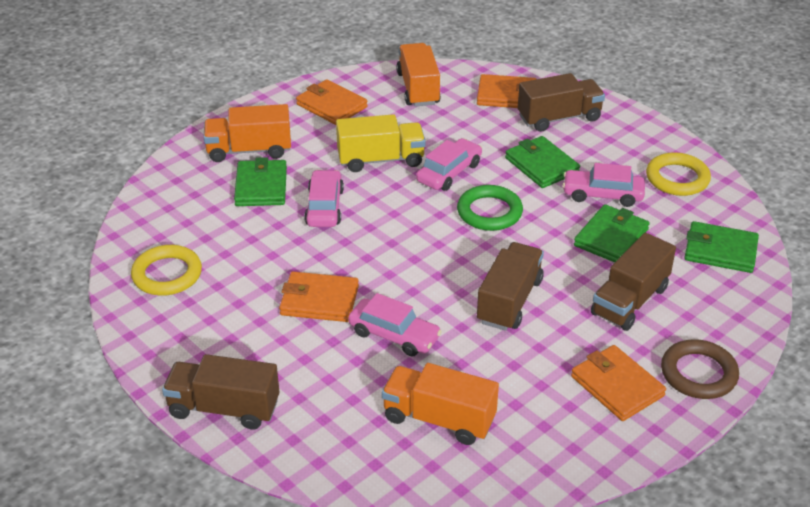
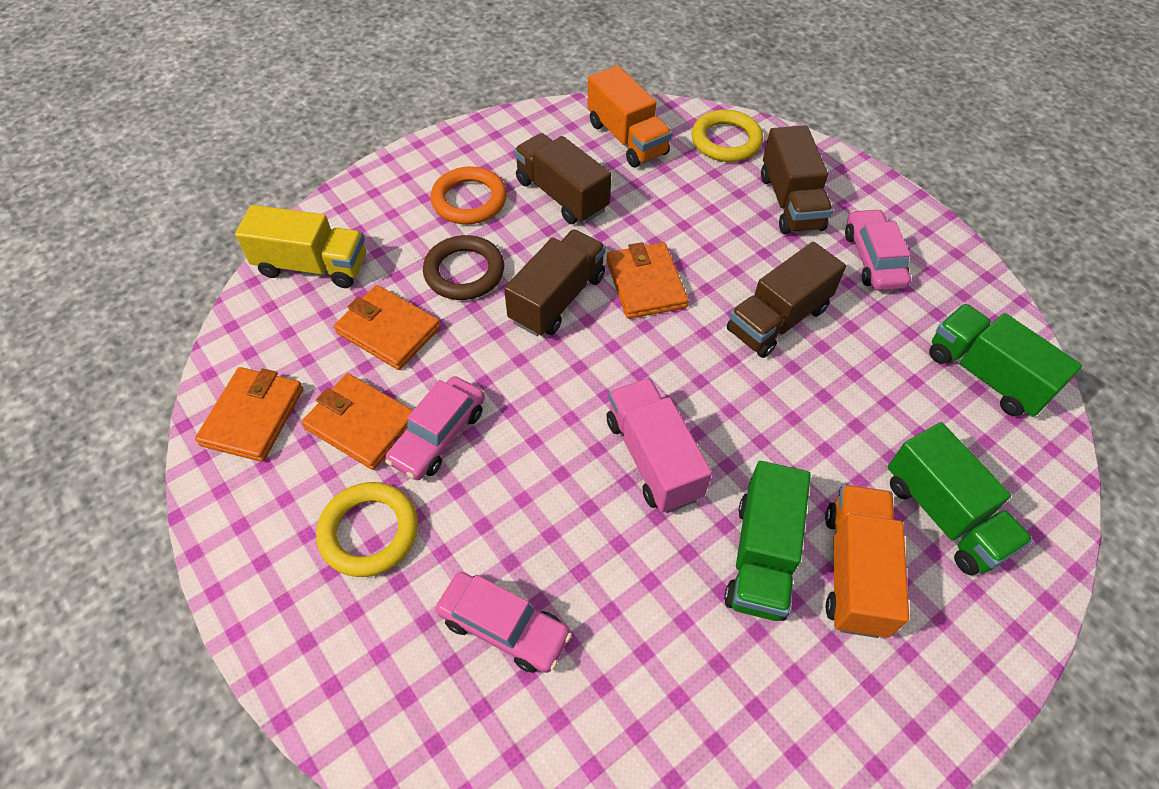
green ring: 1 -> 0
green truck: 0 -> 3
green wallet: 4 -> 0
orange ring: 0 -> 1
orange truck: 3 -> 2
pink car: 4 -> 3
pink truck: 0 -> 1

